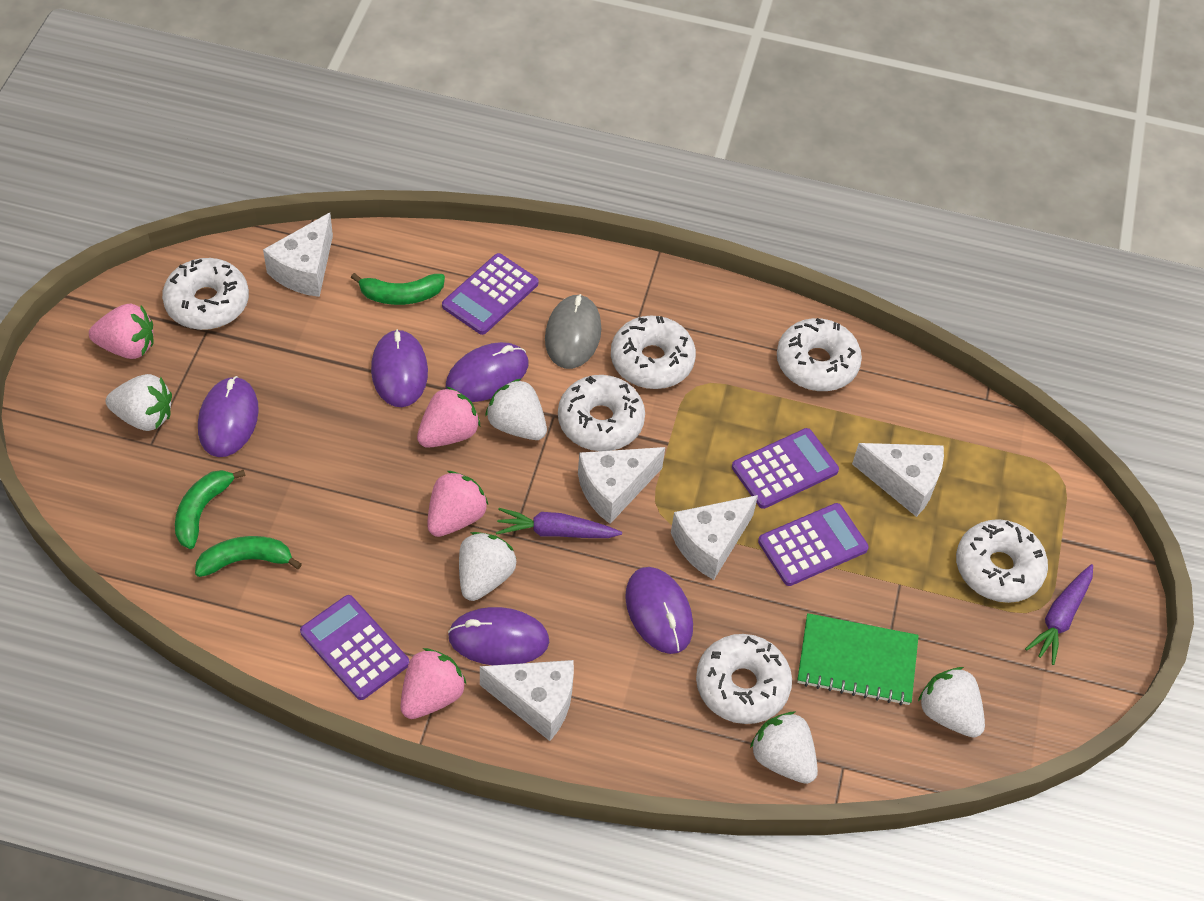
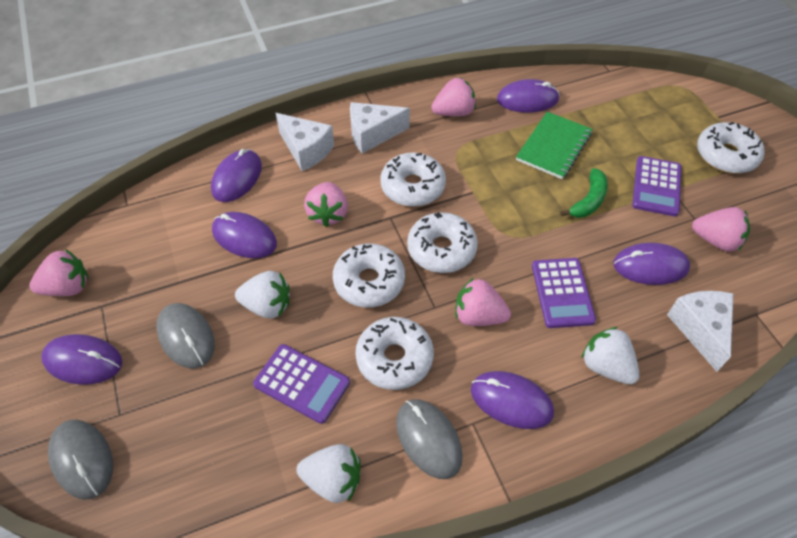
green banana: 3 -> 1
grey mouse: 1 -> 3
pink strawberry: 4 -> 5
purple calculator: 4 -> 3
purple carrot: 2 -> 0
purple mouse: 5 -> 6
white cheese: 5 -> 3
white donut: 6 -> 5
white strawberry: 5 -> 3

